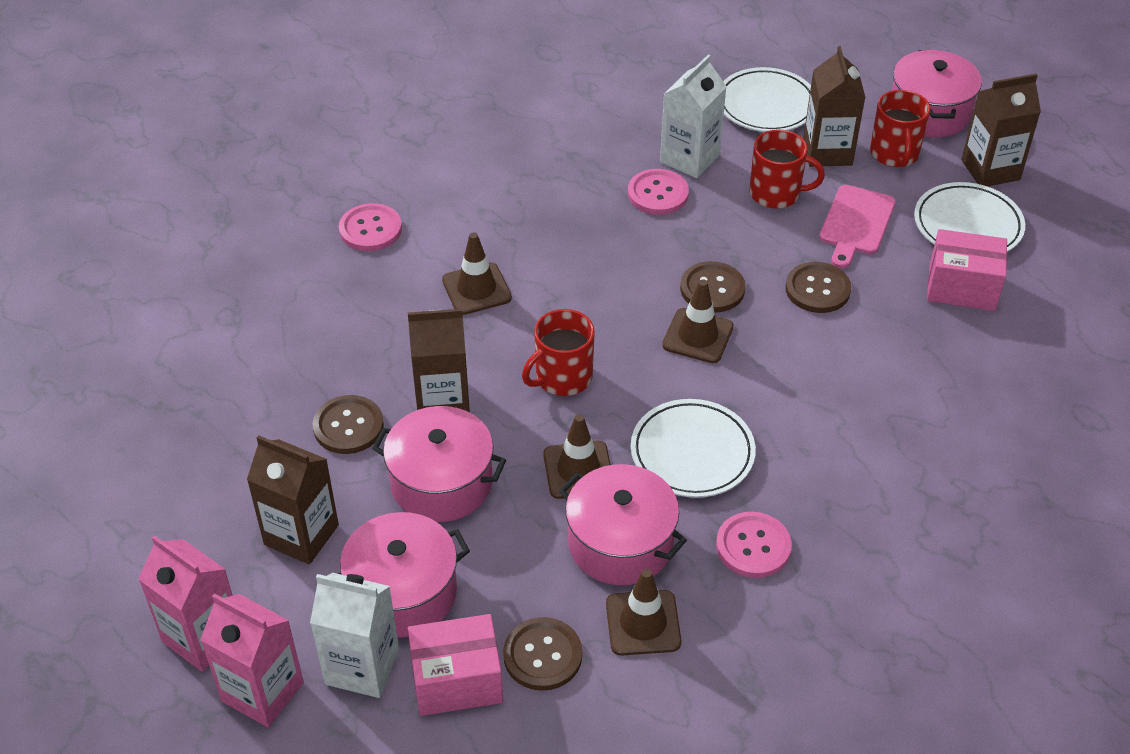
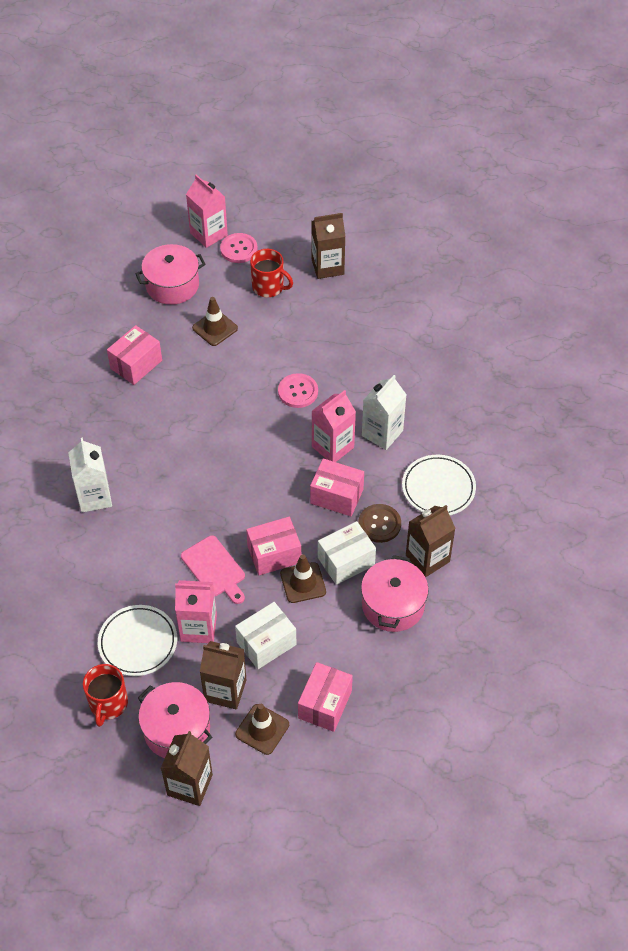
brown button: 4 -> 1
brown traffic cone: 4 -> 3
pink box: 2 -> 4
pink button: 3 -> 2
pink carton: 2 -> 3
pink pot: 4 -> 3
red mug: 3 -> 2
white box: 0 -> 2
white plate: 3 -> 2

